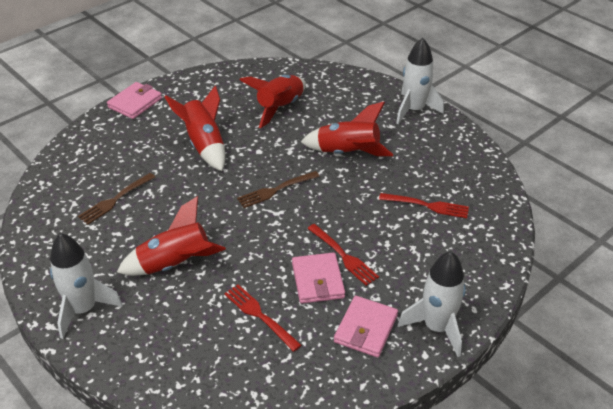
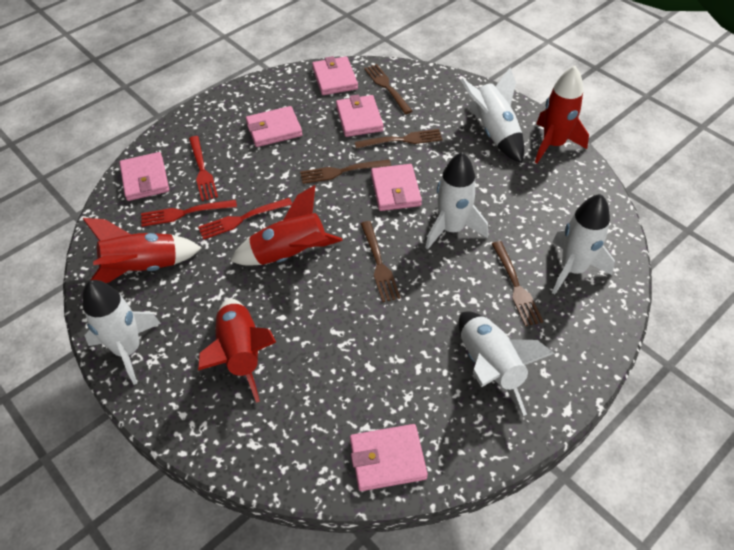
brown fork: 2 -> 5
pink wallet: 3 -> 6
white rocket: 3 -> 5

